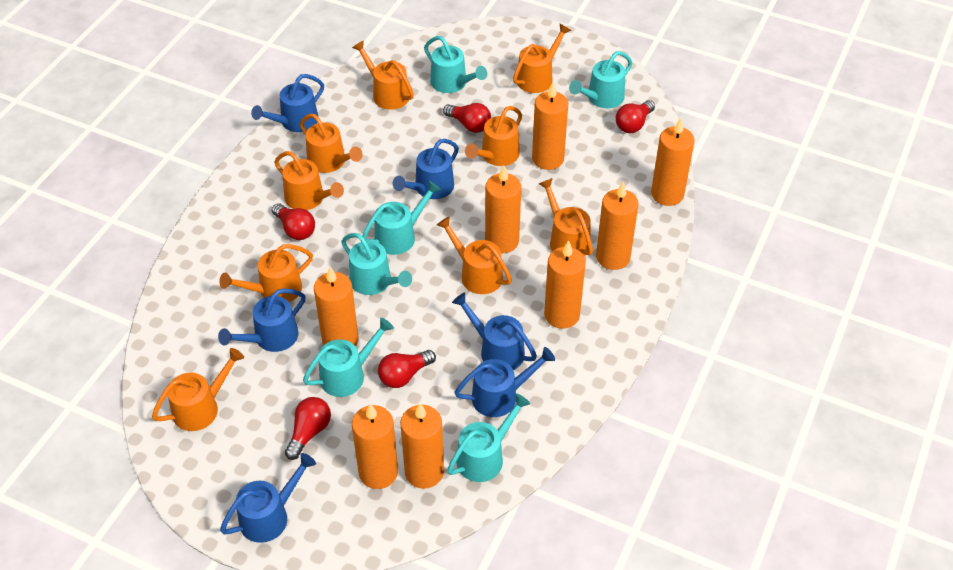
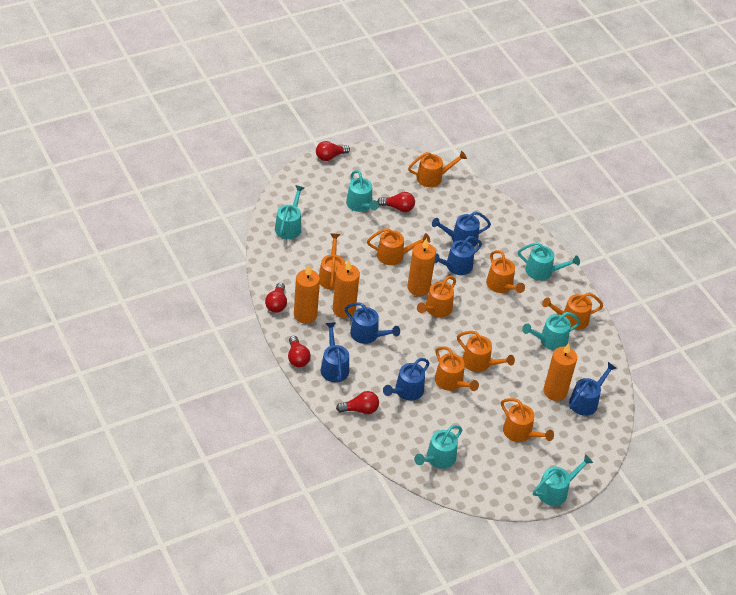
orange candle: 8 -> 4

